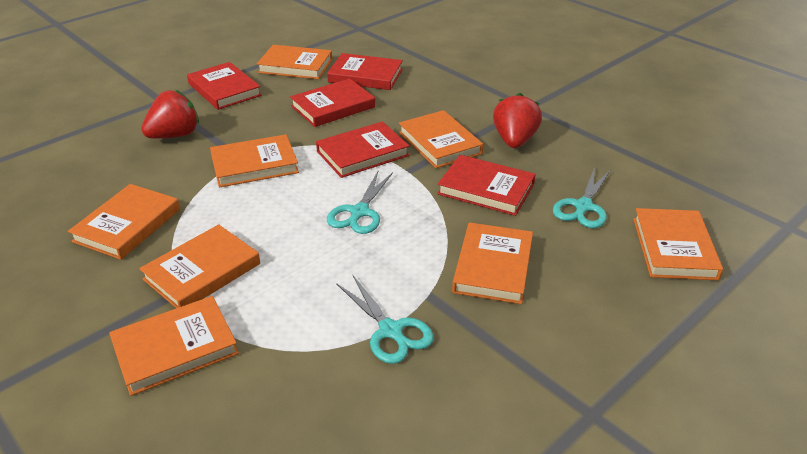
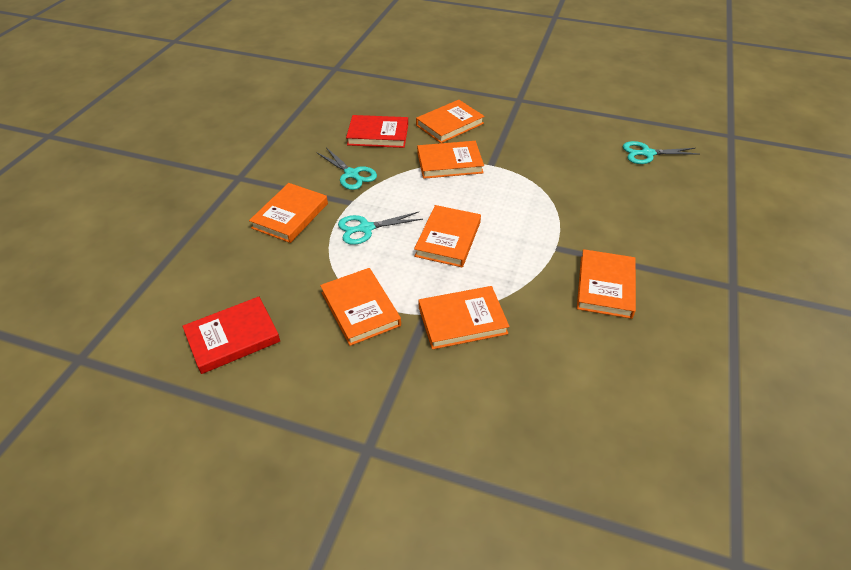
orange book: 8 -> 7
red book: 5 -> 2
red strawberry: 2 -> 0

